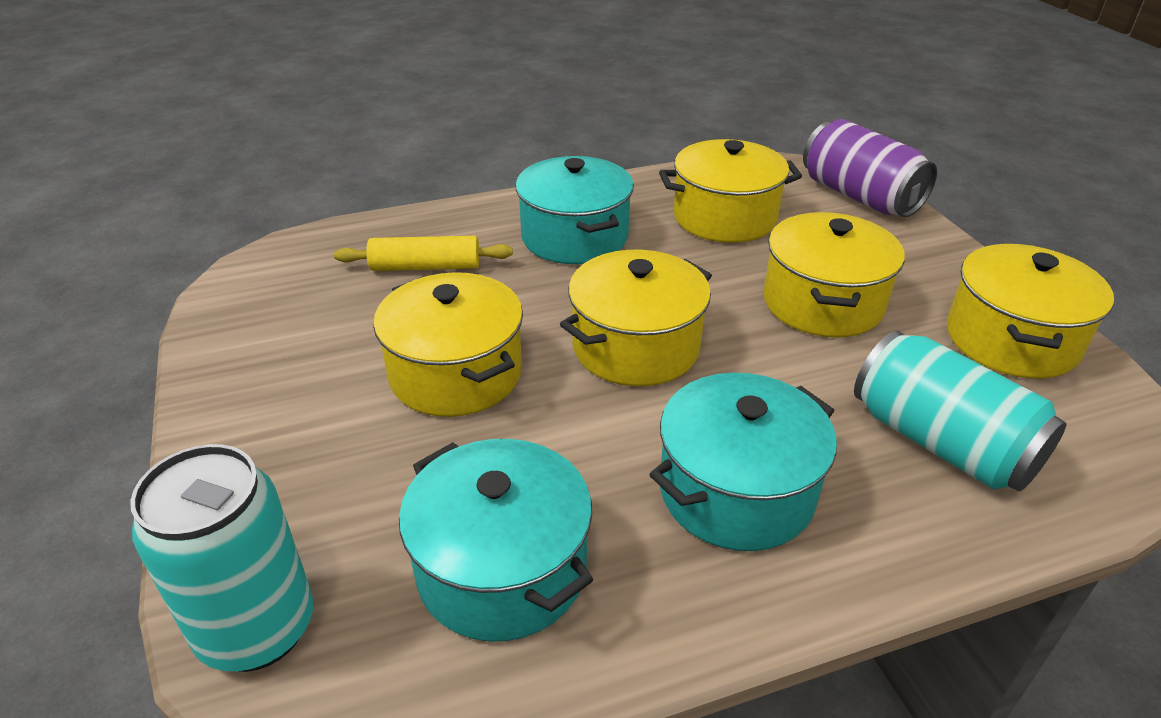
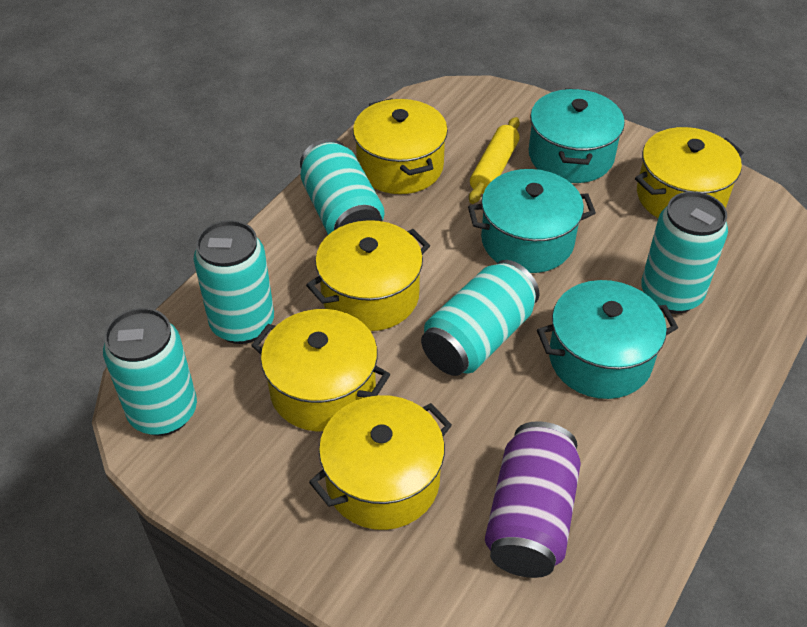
turquoise can: 2 -> 5

